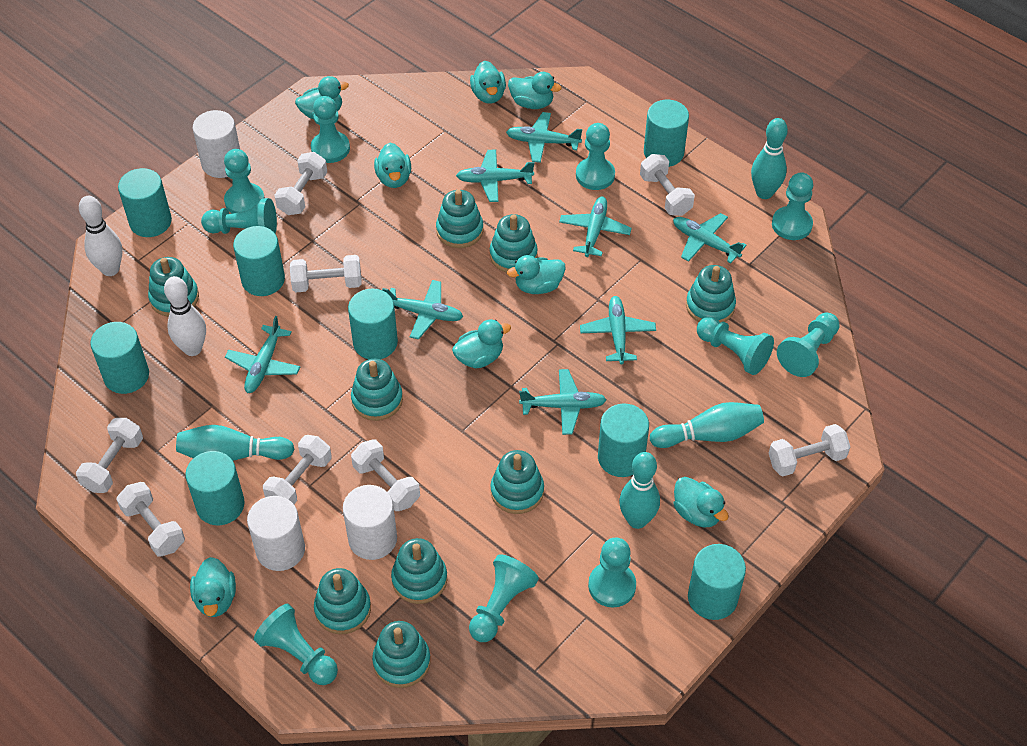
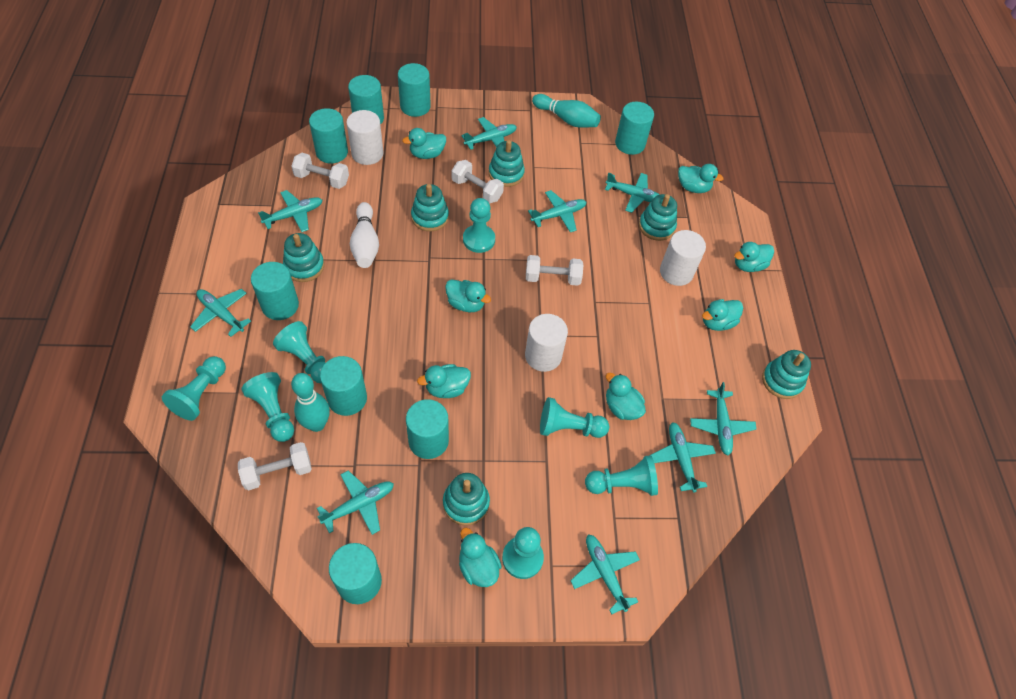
turquoise bowling pin: 4 -> 2
turquoise pawn: 10 -> 7
turquoise plane: 8 -> 9
turquoise stacking toy: 9 -> 6
white bowling pin: 2 -> 1
white dumbbell: 8 -> 4

